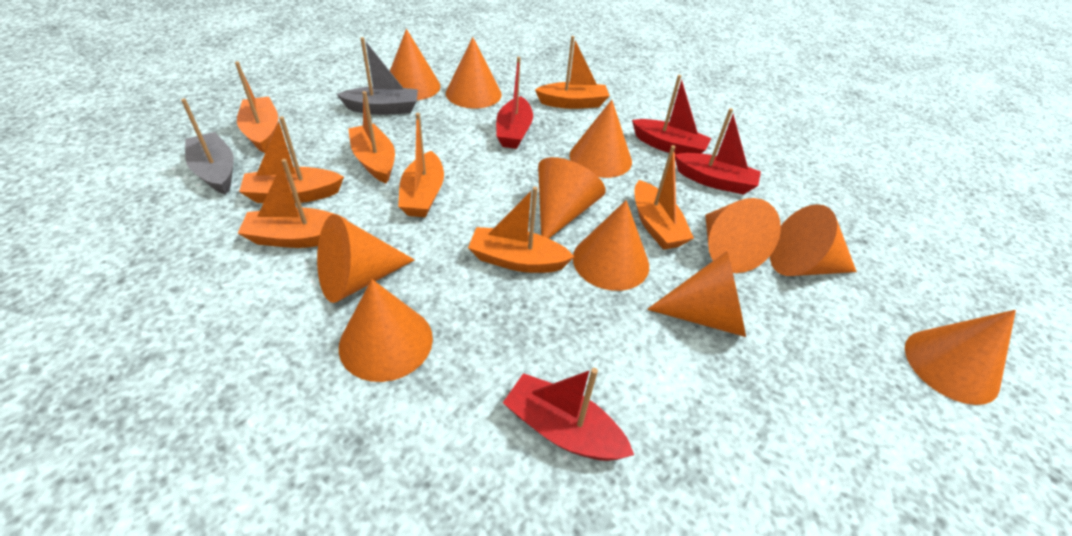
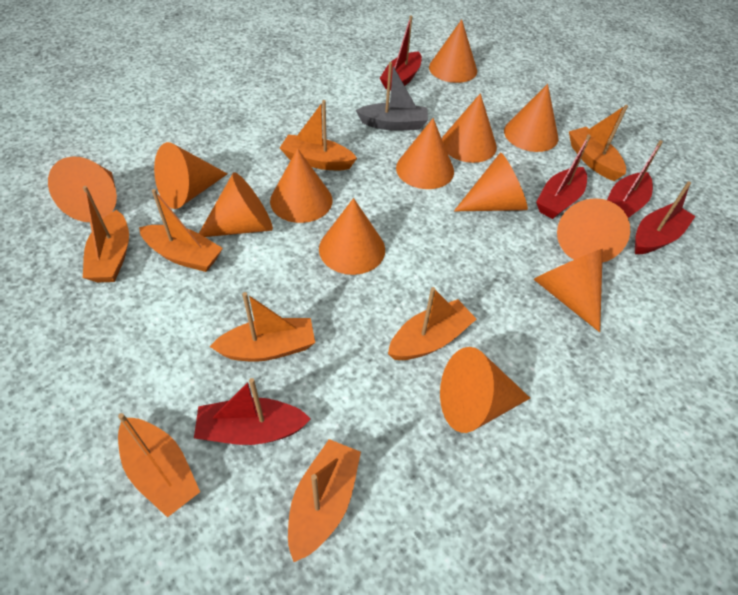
grey boat: 2 -> 1
orange cone: 11 -> 13
red boat: 4 -> 5

